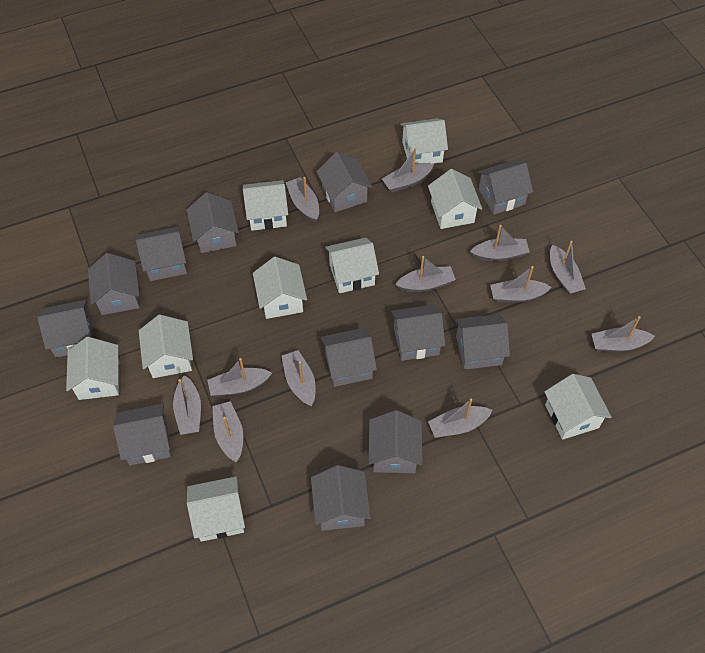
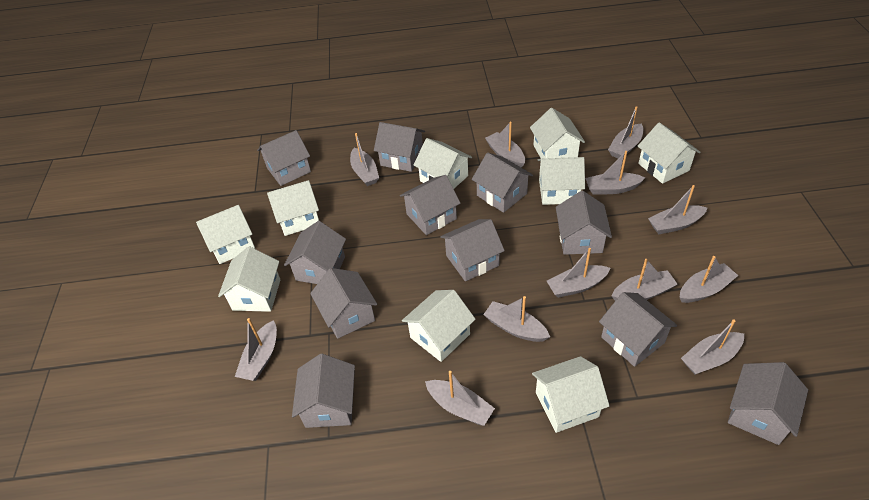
grey house: 12 -> 11

